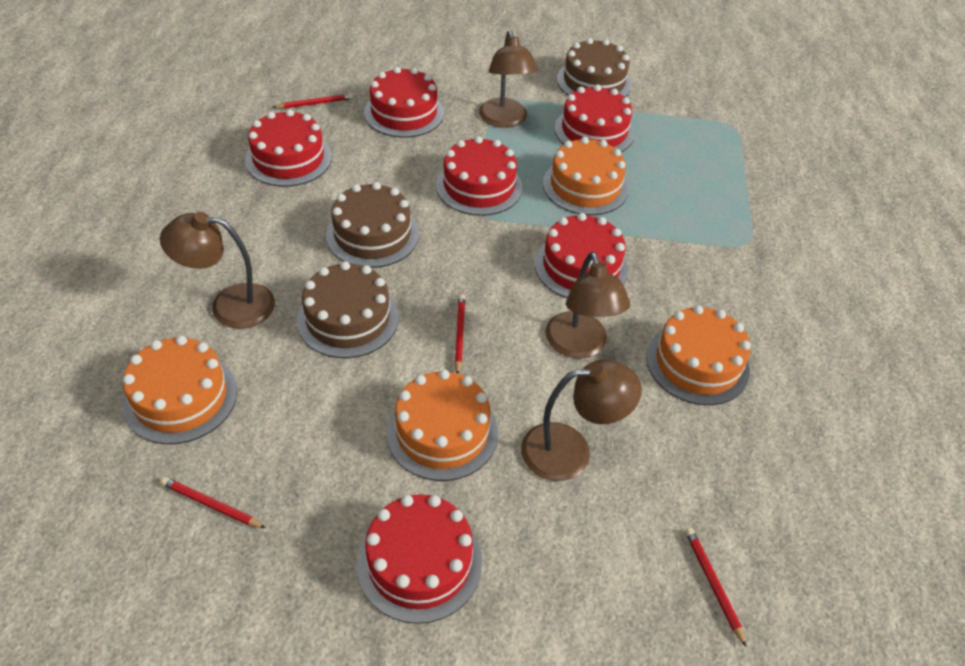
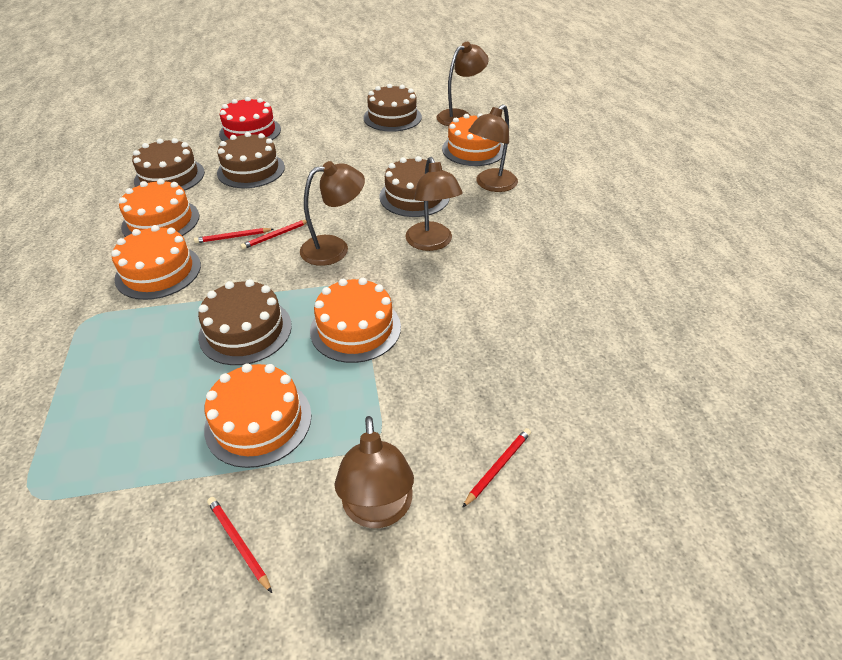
brown cake: 3 -> 5
brown lamp: 4 -> 5
orange cake: 4 -> 5
red cake: 6 -> 1

